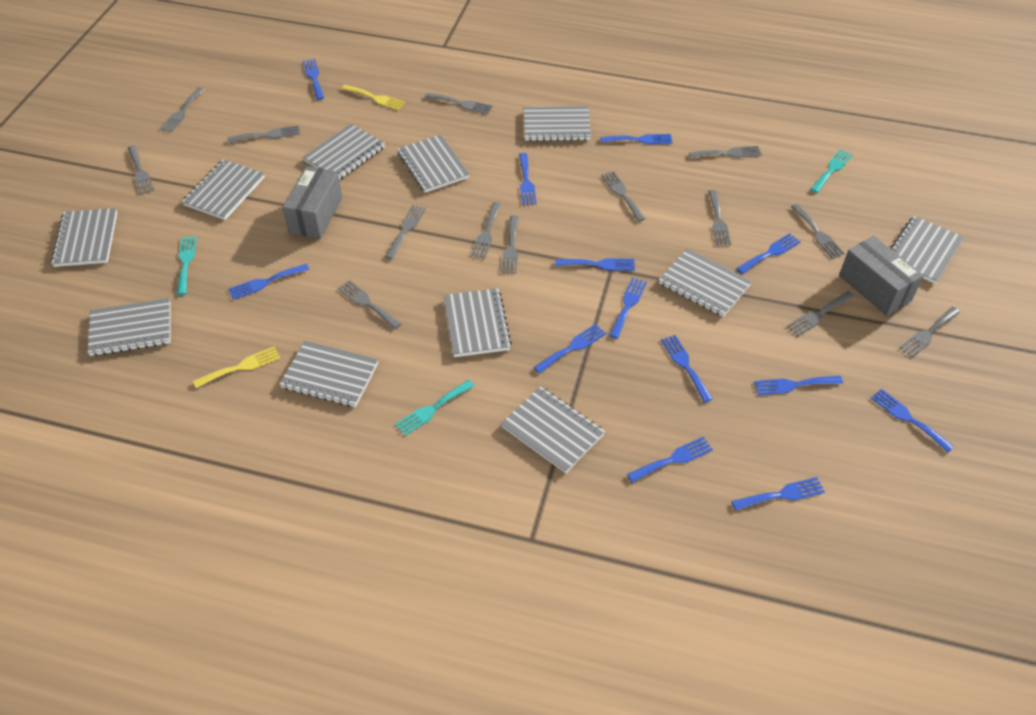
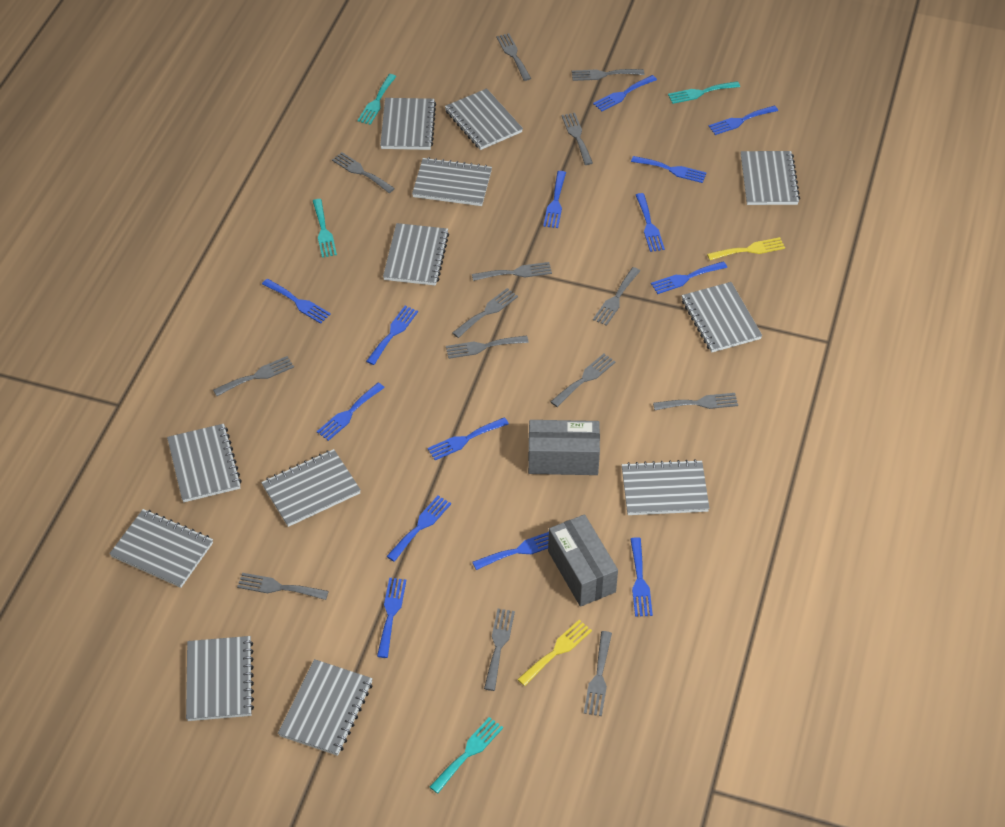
blue fork: 13 -> 14
grey notebook: 11 -> 12
turquoise fork: 3 -> 4

